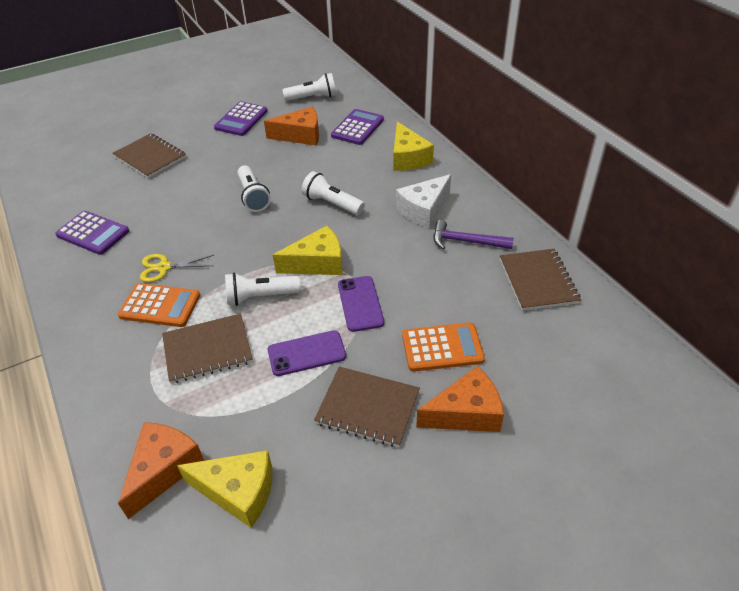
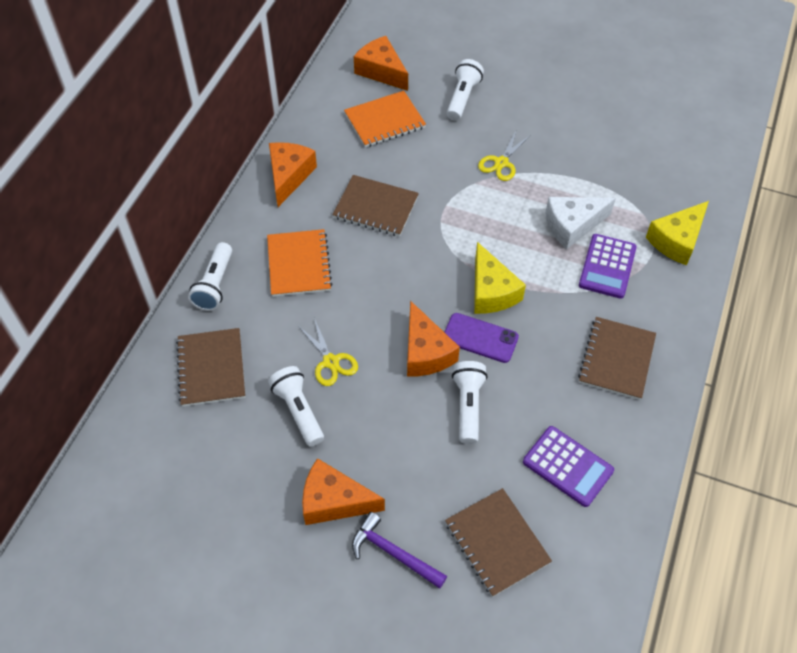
orange calculator: 2 -> 0
orange cheese: 3 -> 4
orange notebook: 0 -> 2
purple calculator: 3 -> 2
purple phone: 2 -> 1
yellow cheese: 3 -> 2
yellow scissors: 1 -> 2

